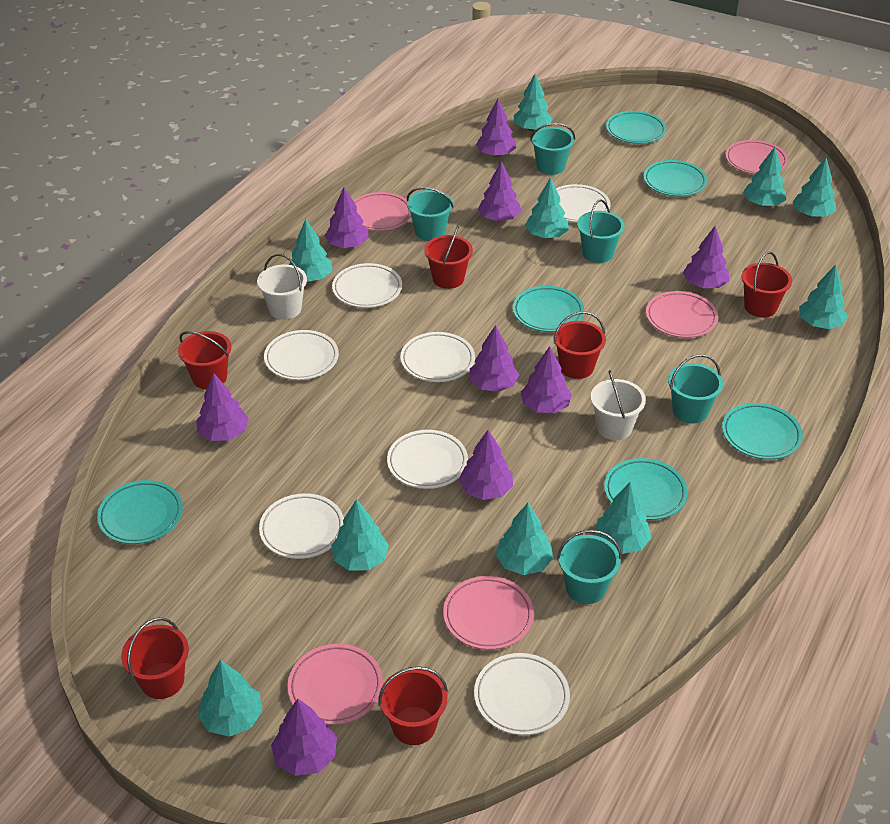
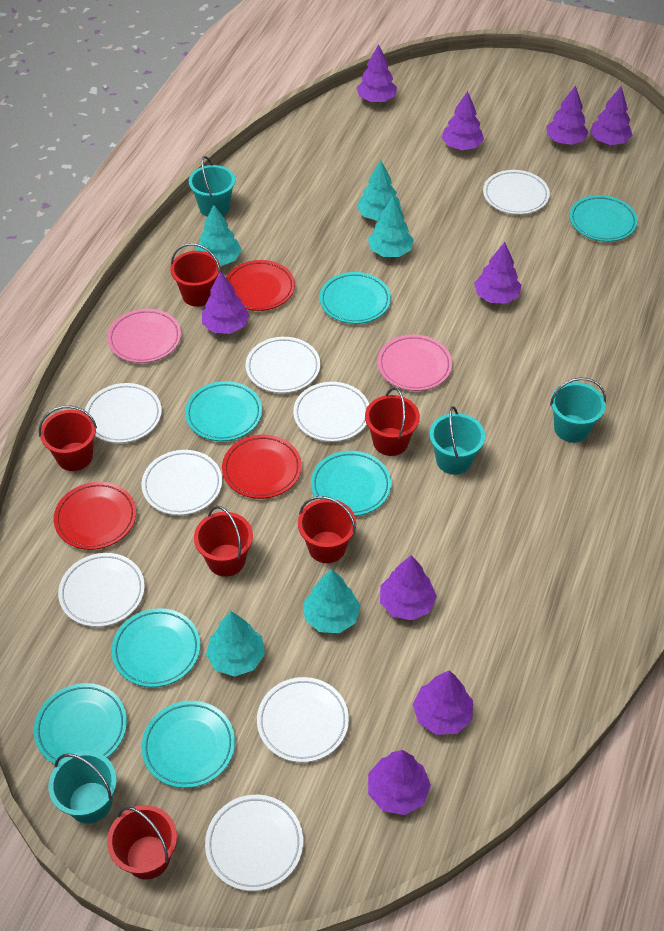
pink plate: 5 -> 2
red plate: 0 -> 3
turquoise bucket: 5 -> 4
turquoise plate: 6 -> 7
turquoise tree: 10 -> 5
white bucket: 2 -> 0
white plate: 7 -> 8

